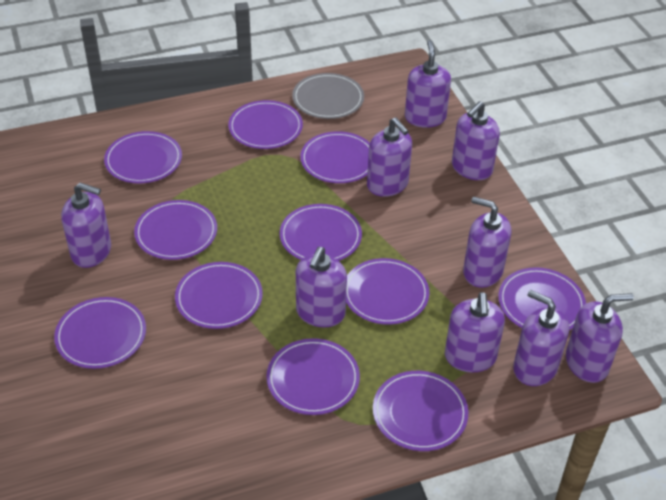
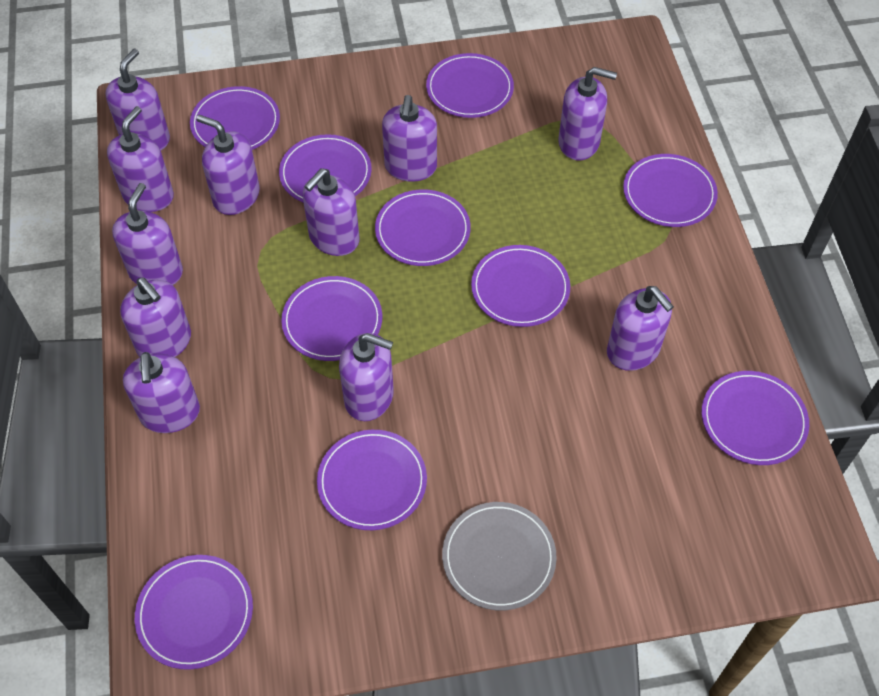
purple plate: 11 -> 10
purple soap dispenser: 9 -> 11

